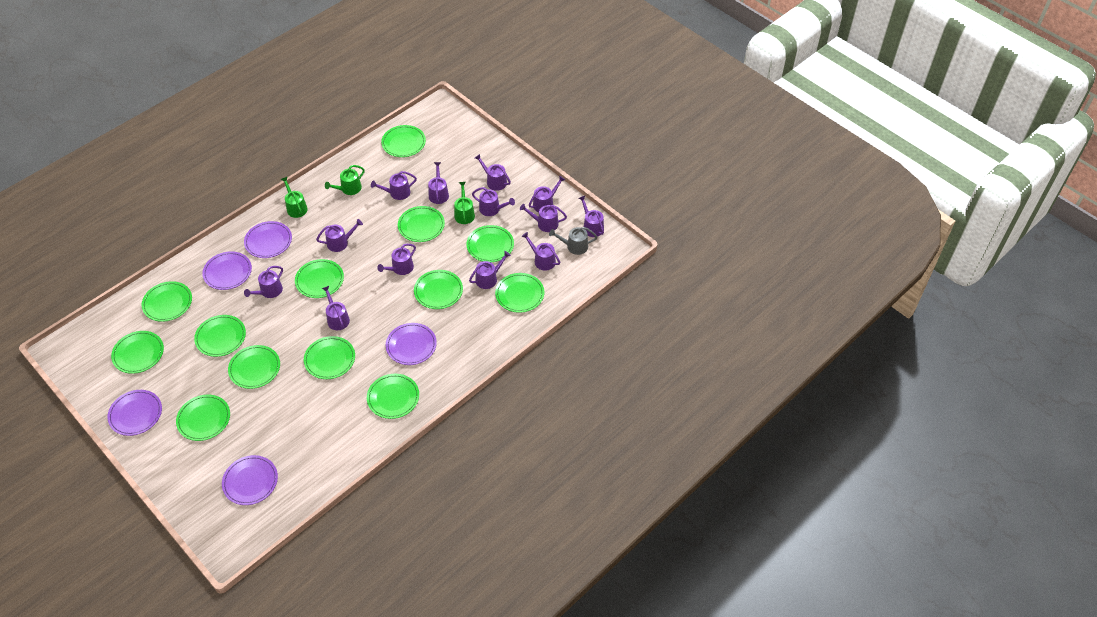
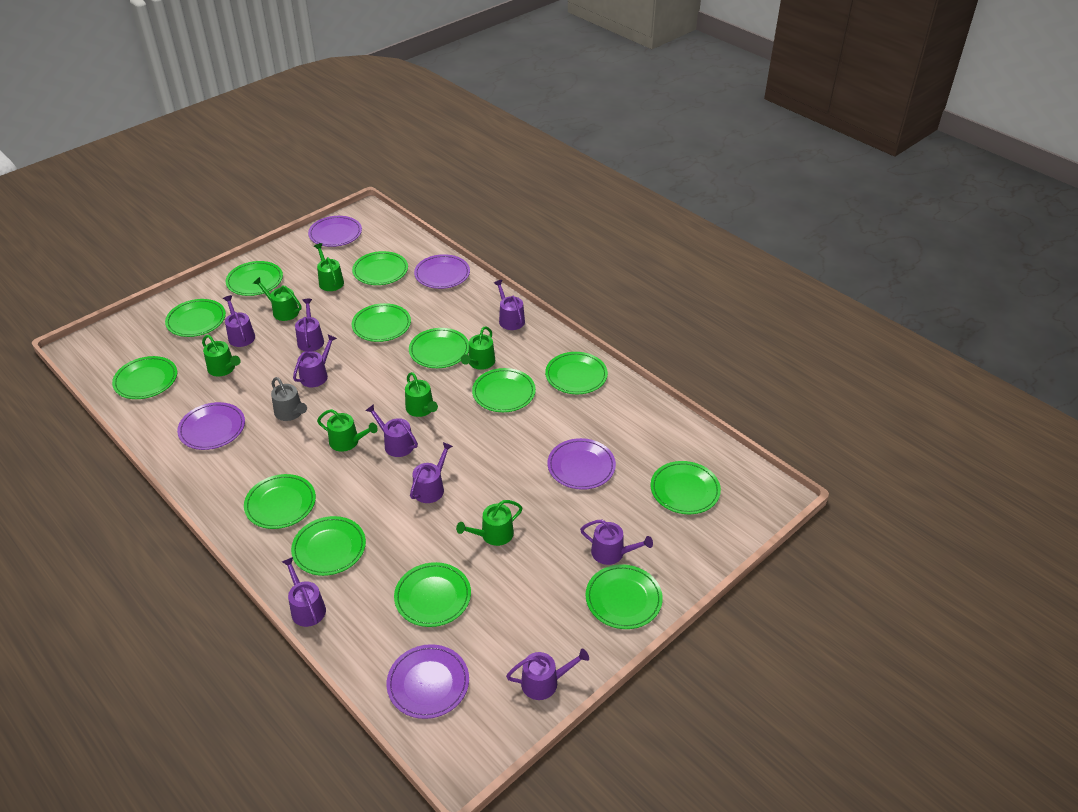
green watering can: 3 -> 7
purple watering can: 13 -> 9

